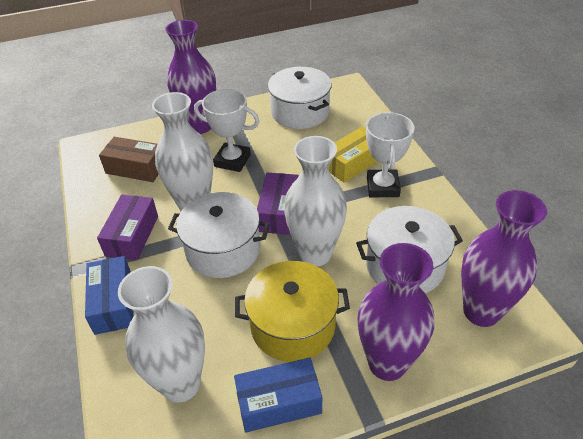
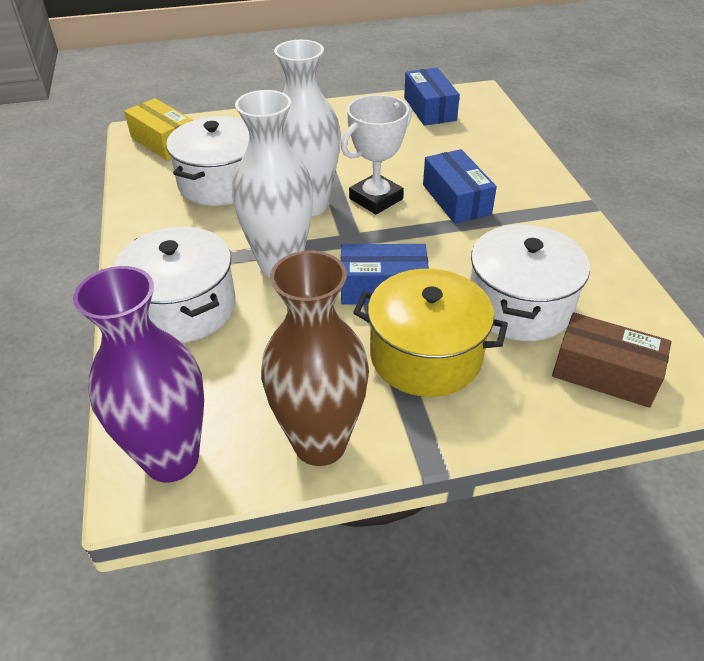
blue box: 2 -> 3
brown vase: 0 -> 1
purple box: 2 -> 0
purple vase: 3 -> 1
white trophy: 2 -> 1
white vase: 3 -> 2

